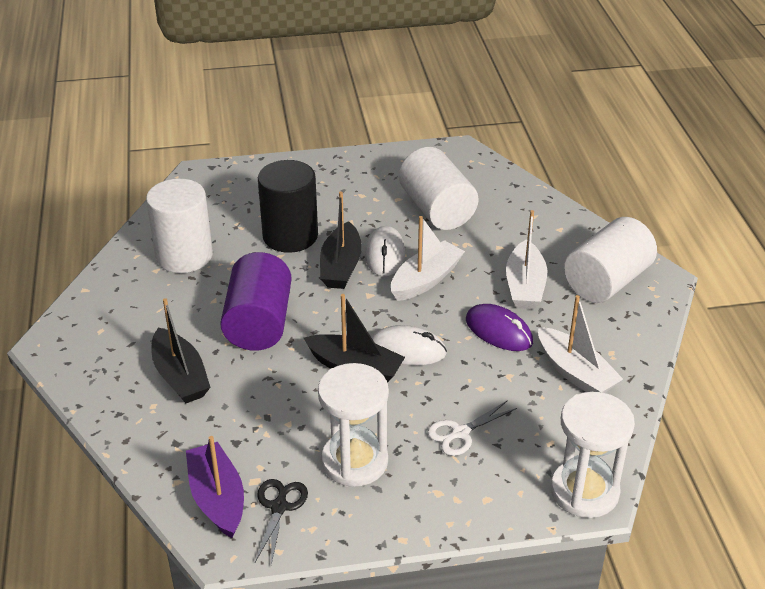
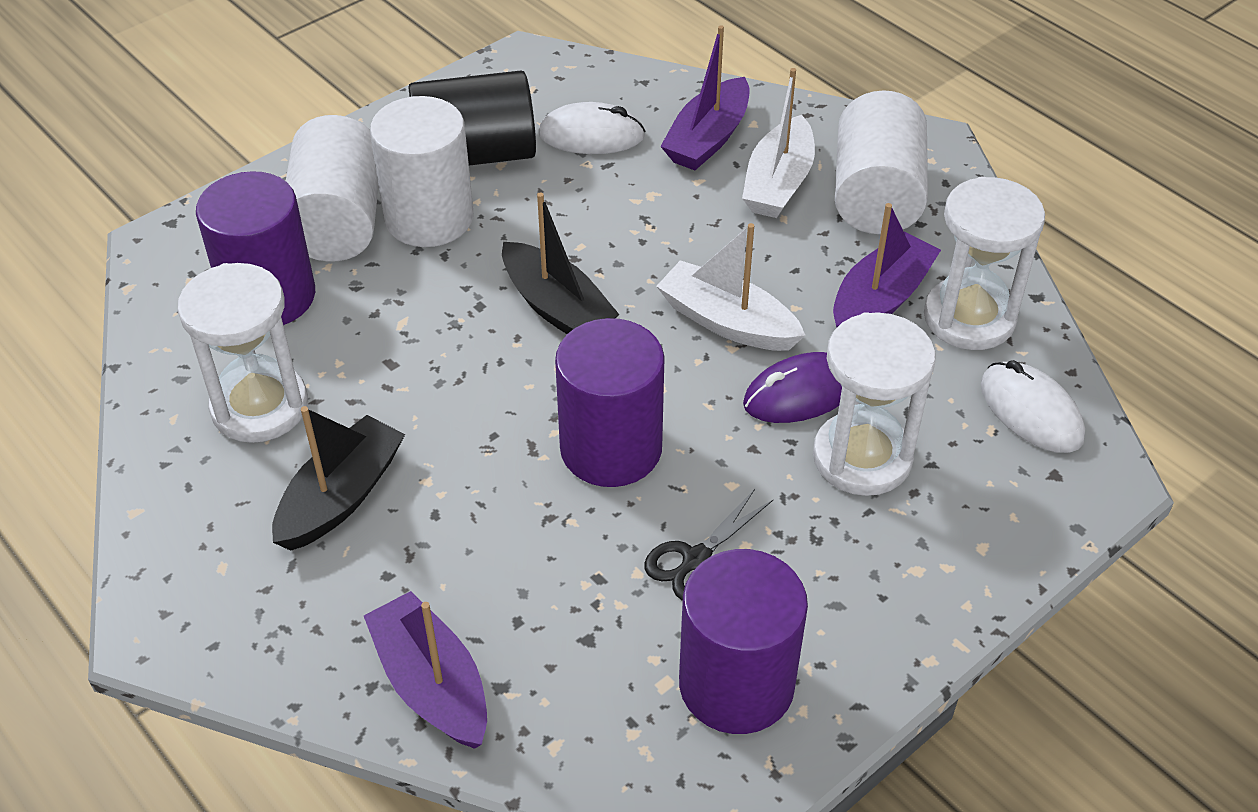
black boat: 3 -> 2
purple boat: 1 -> 3
purple cylinder: 1 -> 3
white boat: 3 -> 2
white hourglass: 2 -> 3
white scissors: 1 -> 0

